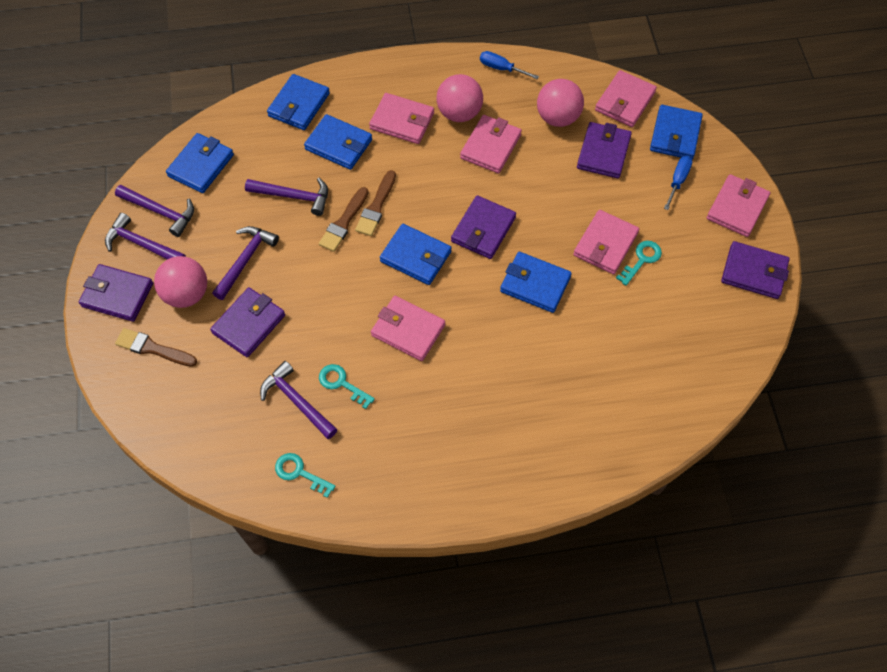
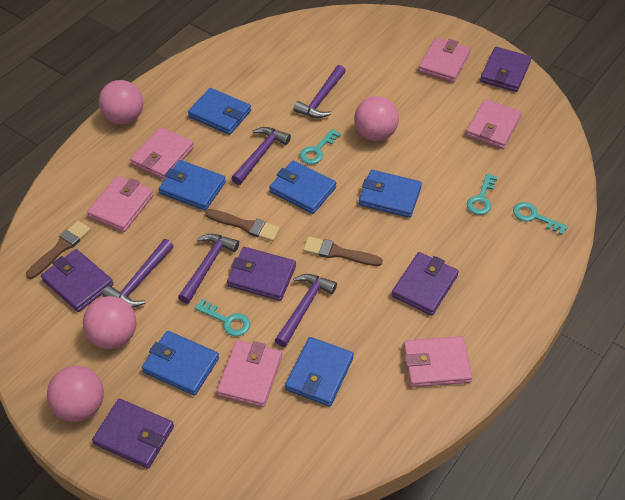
blue screwdriver: 2 -> 0
pink ball: 3 -> 4
turquoise key: 3 -> 4

